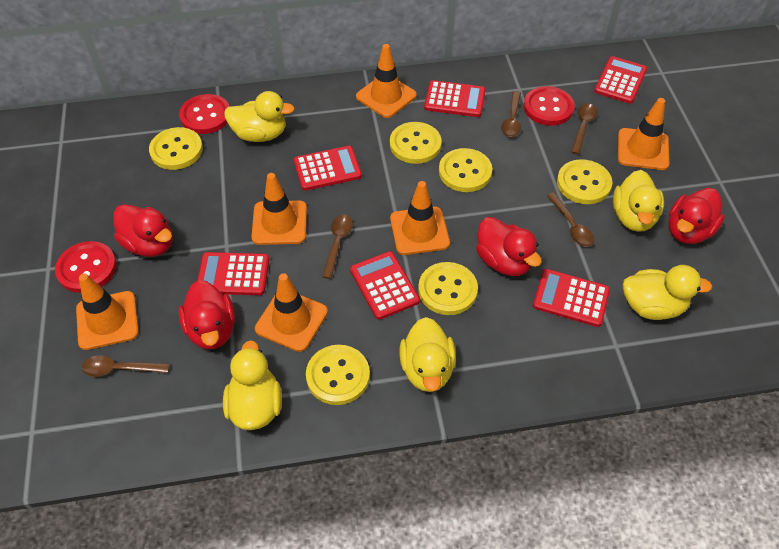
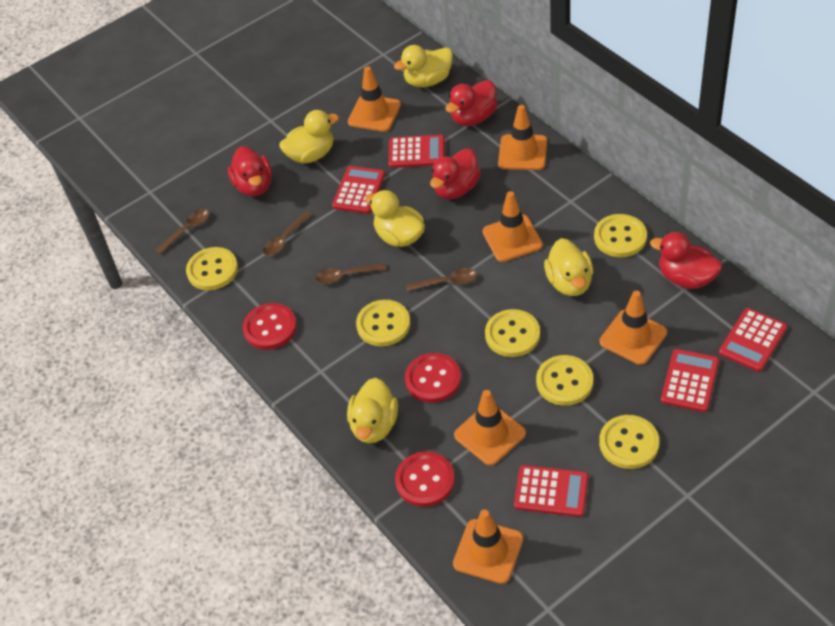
brown spoon: 5 -> 4
red calculator: 6 -> 5

